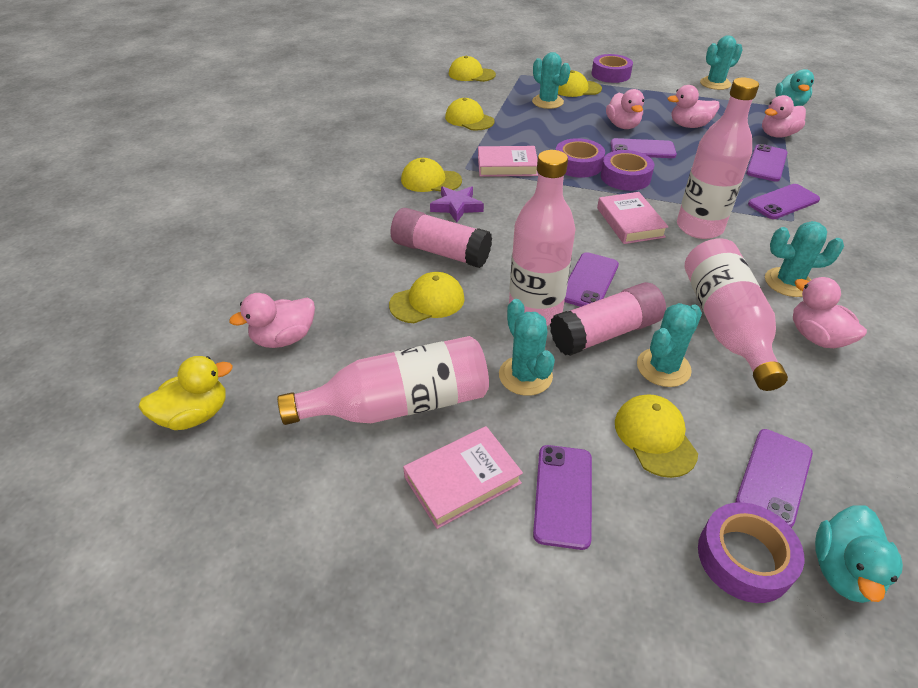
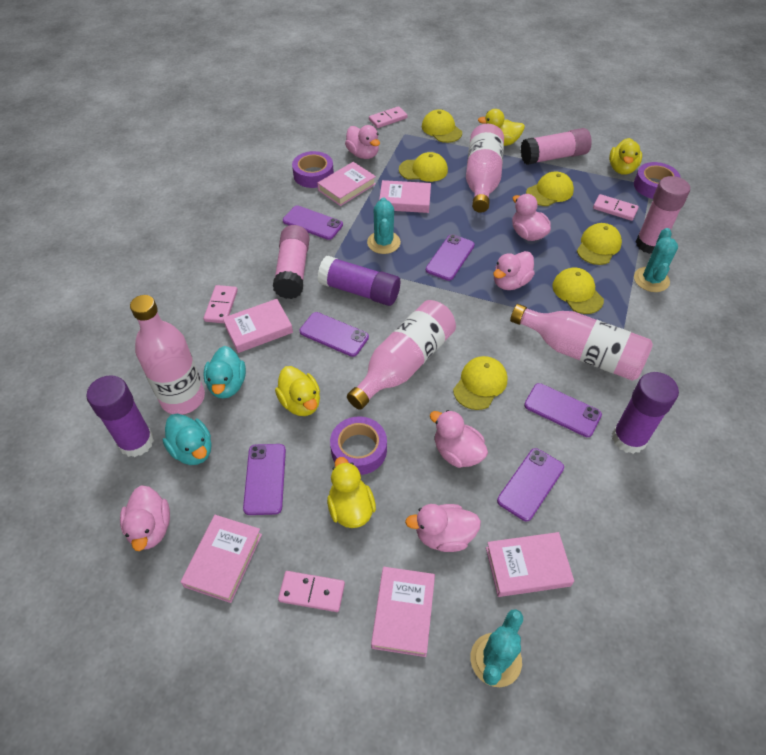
pink book: 3 -> 6
pink domino: 0 -> 4
pink duck: 5 -> 6
pink glue stick: 2 -> 3
purple glue stick: 0 -> 3
purple star: 1 -> 0
purple tape: 4 -> 3
turquoise cactus: 5 -> 3
yellow duck: 1 -> 4

